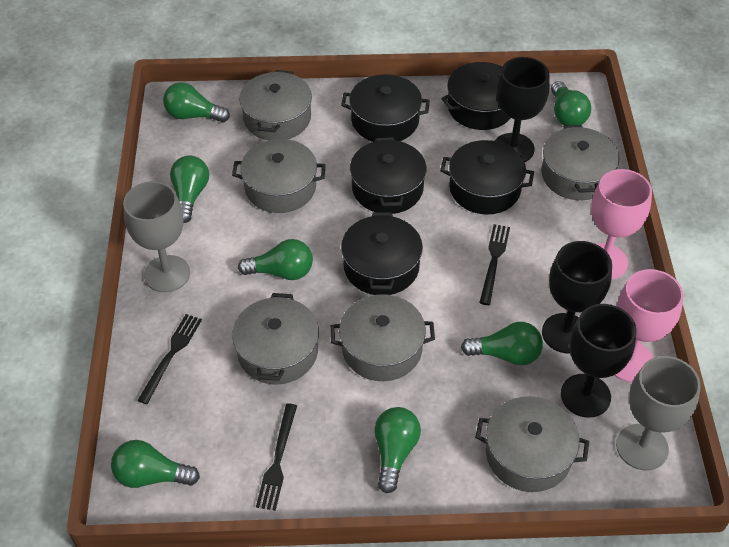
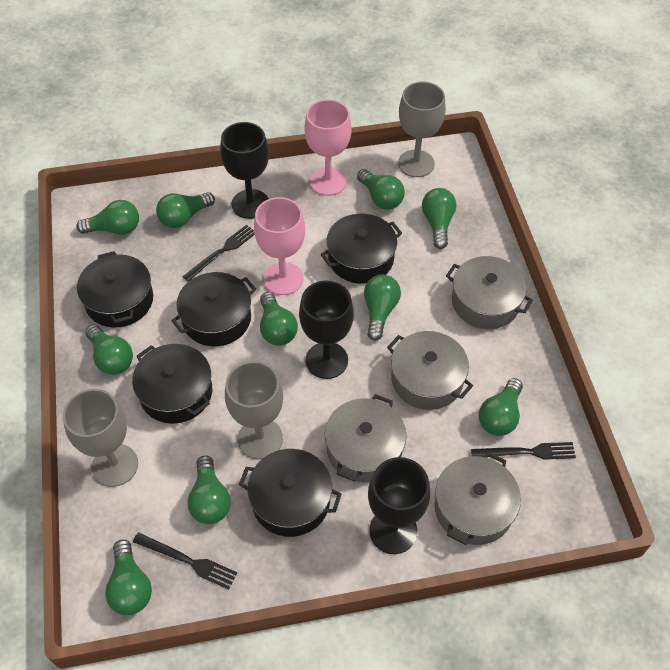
green light bulb: 7 -> 10
grey goblet: 2 -> 3
grey pot: 6 -> 4

